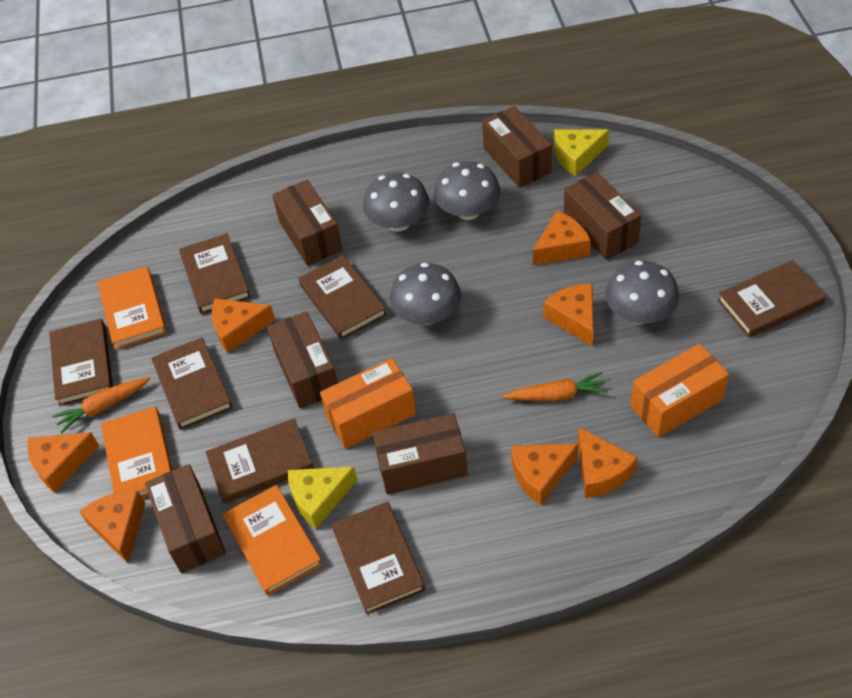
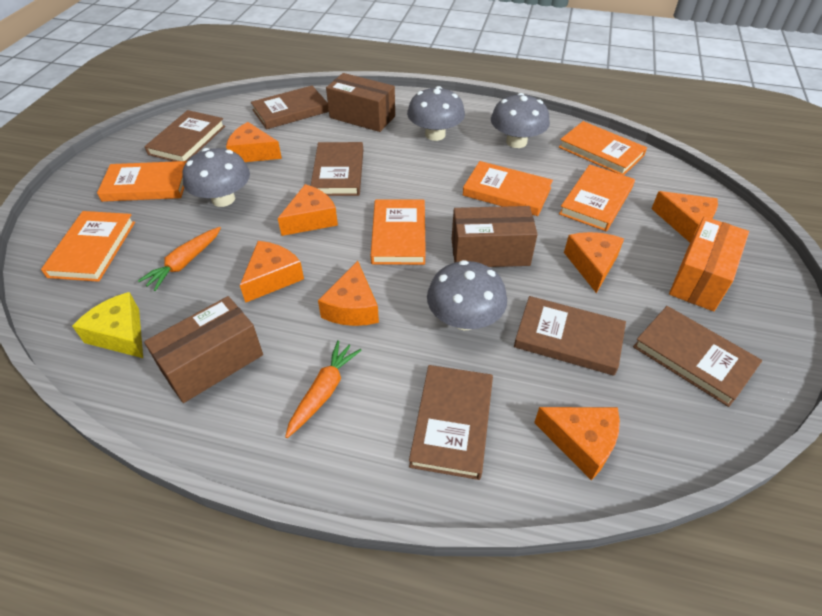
brown book: 7 -> 6
brown box: 6 -> 3
orange book: 3 -> 6
orange box: 2 -> 1
yellow cheese: 2 -> 1

